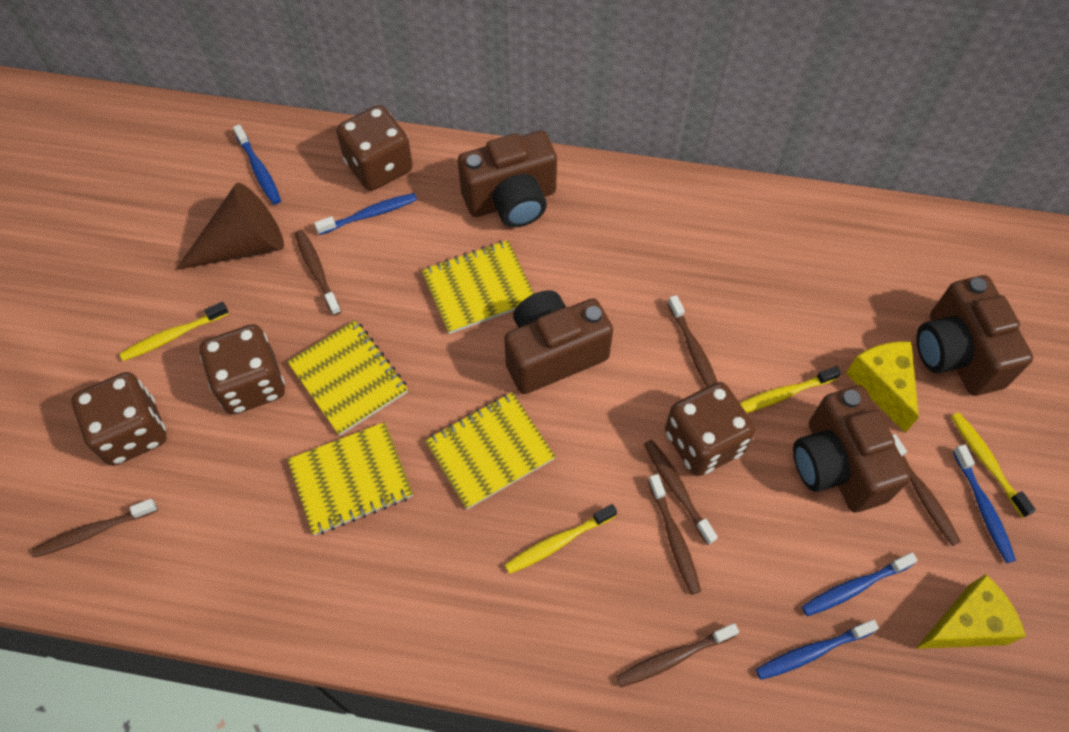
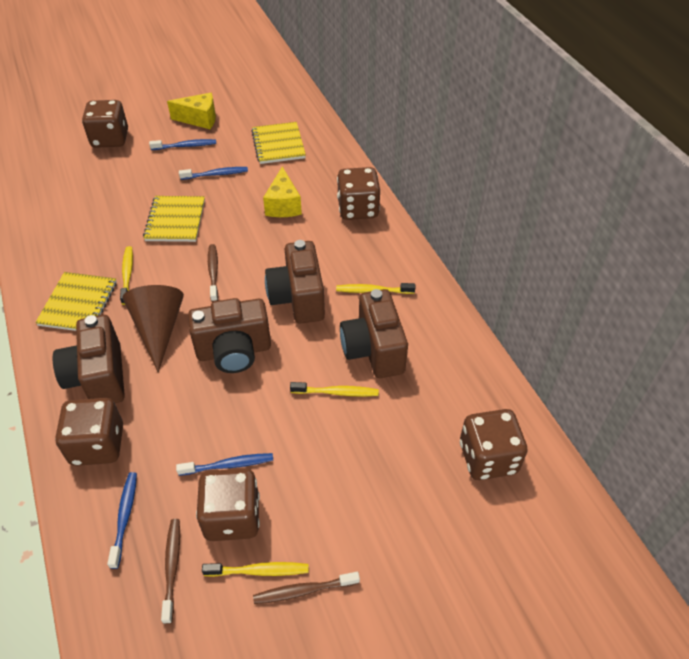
blue toothbrush: 5 -> 4
brown dice: 4 -> 5
brown toothbrush: 7 -> 3
yellow notebook: 4 -> 3

